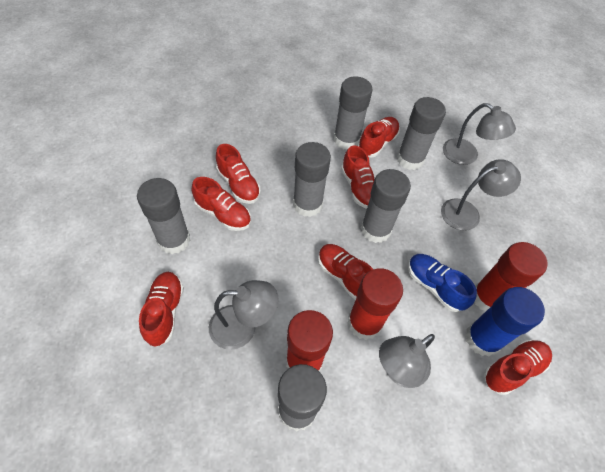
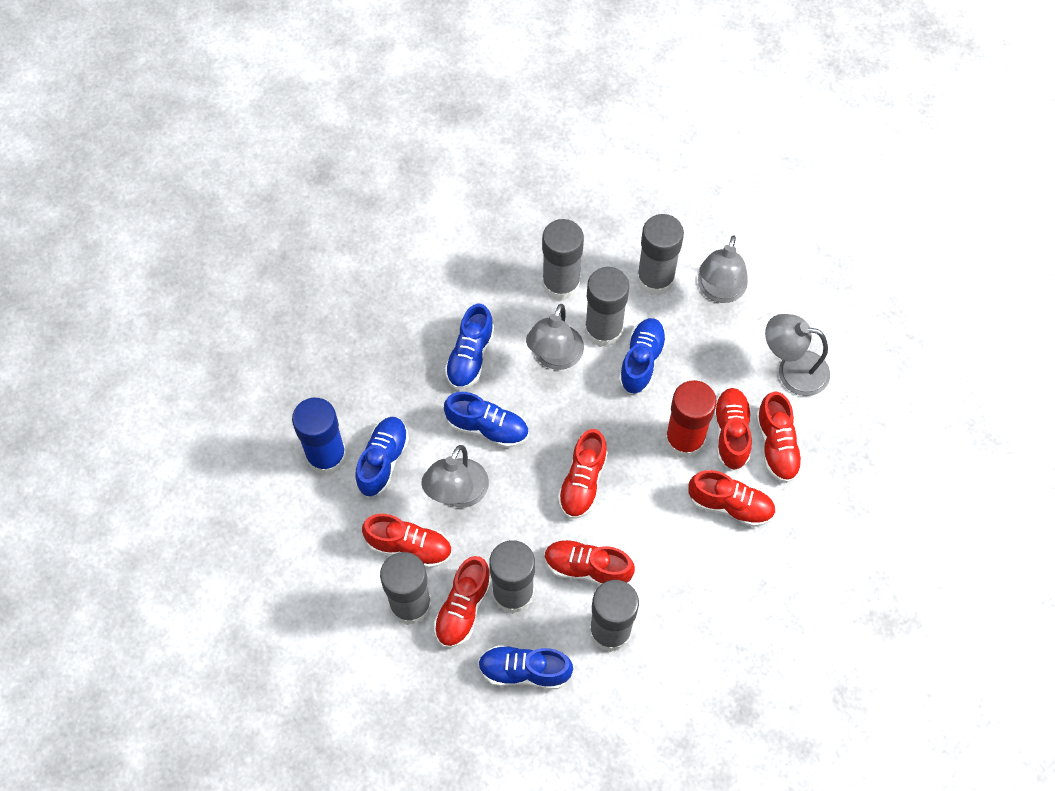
blue shoe: 1 -> 5
red glue stick: 3 -> 1

